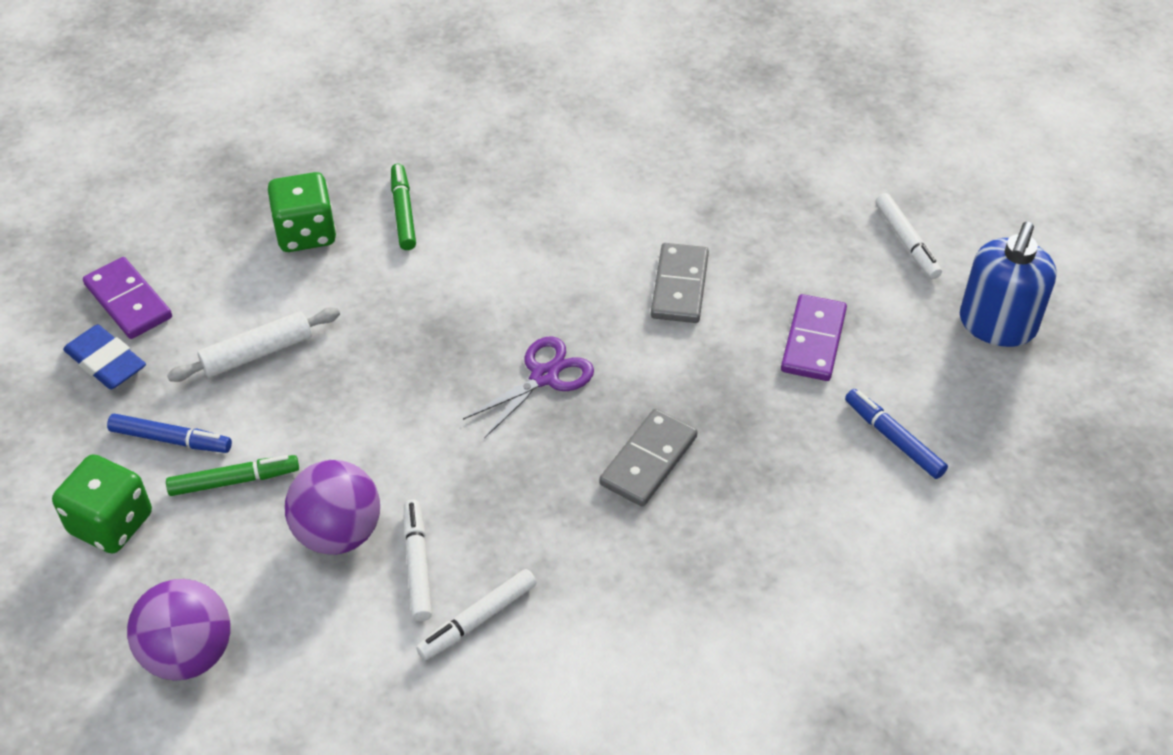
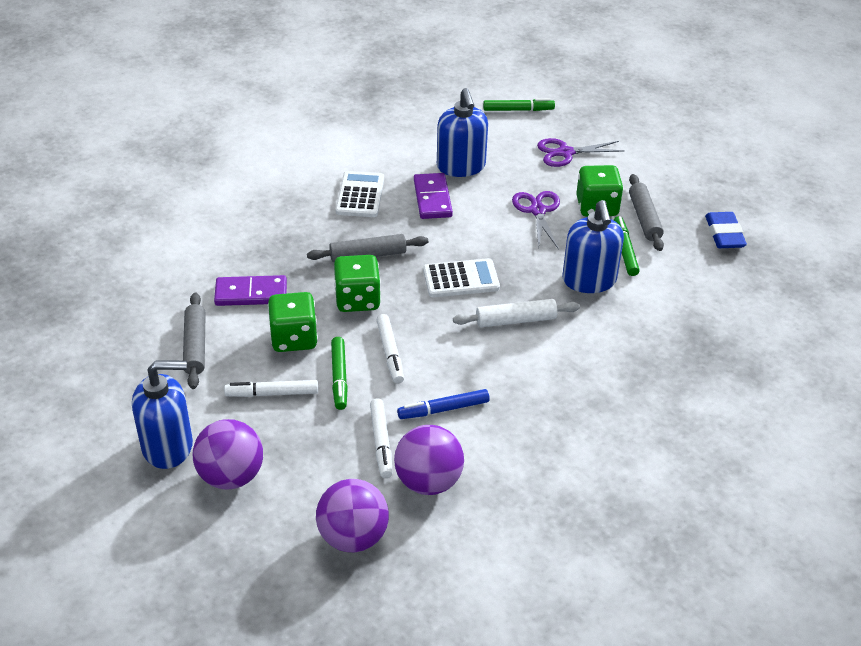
blue marker: 2 -> 1
blue soap dispenser: 1 -> 3
green dice: 2 -> 3
green marker: 2 -> 3
grey domino: 2 -> 0
grey rolling pin: 0 -> 3
purple ball: 2 -> 3
purple scissors: 1 -> 2
white calculator: 0 -> 2

